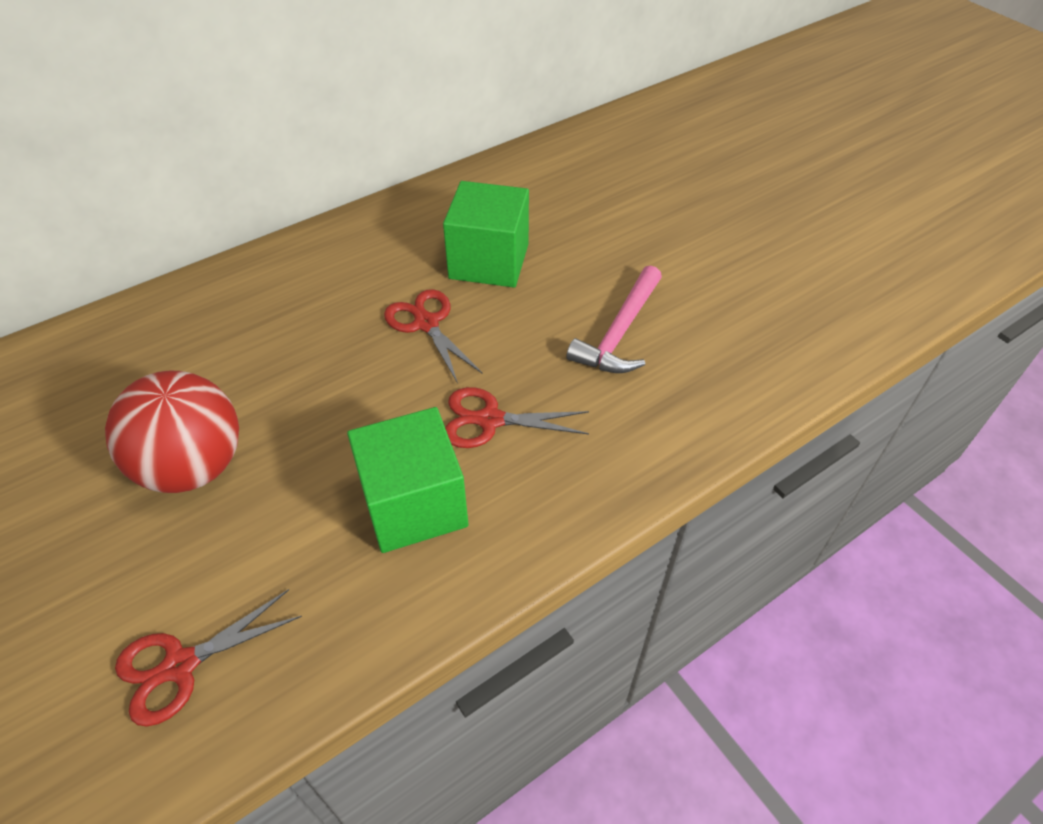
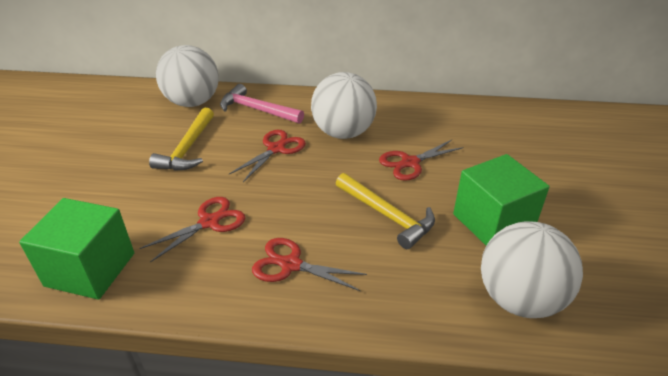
red ball: 1 -> 0
red scissors: 3 -> 4
white ball: 0 -> 3
yellow hammer: 0 -> 2

